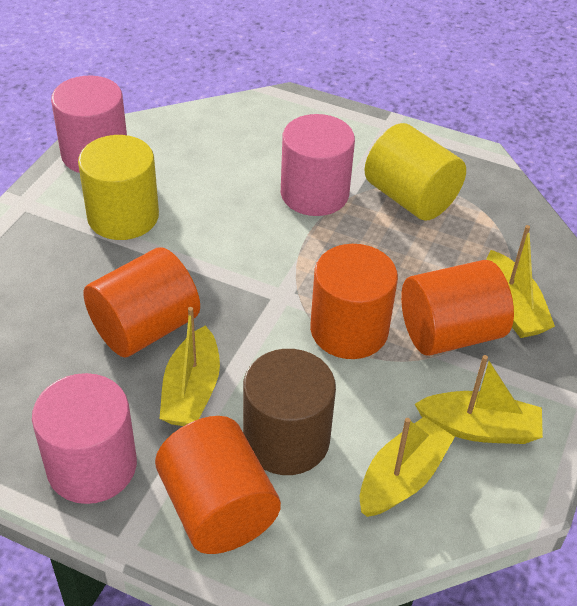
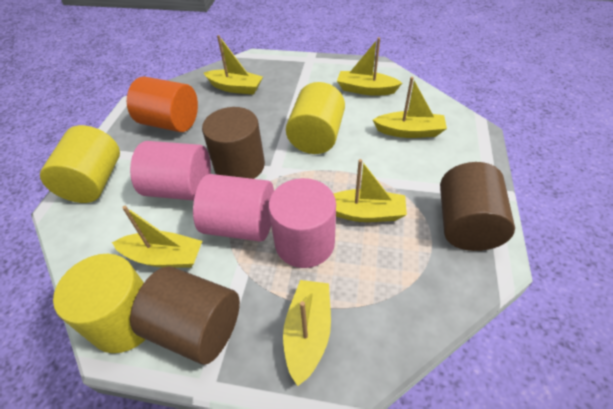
brown cylinder: 1 -> 3
orange cylinder: 4 -> 1
yellow boat: 4 -> 6
yellow cylinder: 2 -> 3

